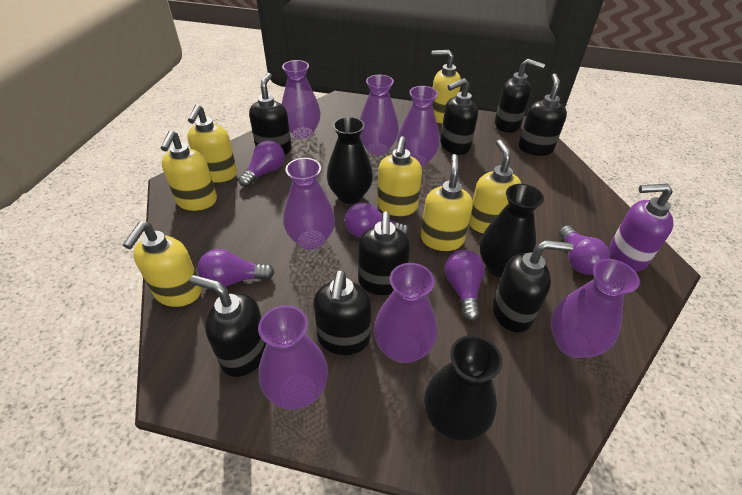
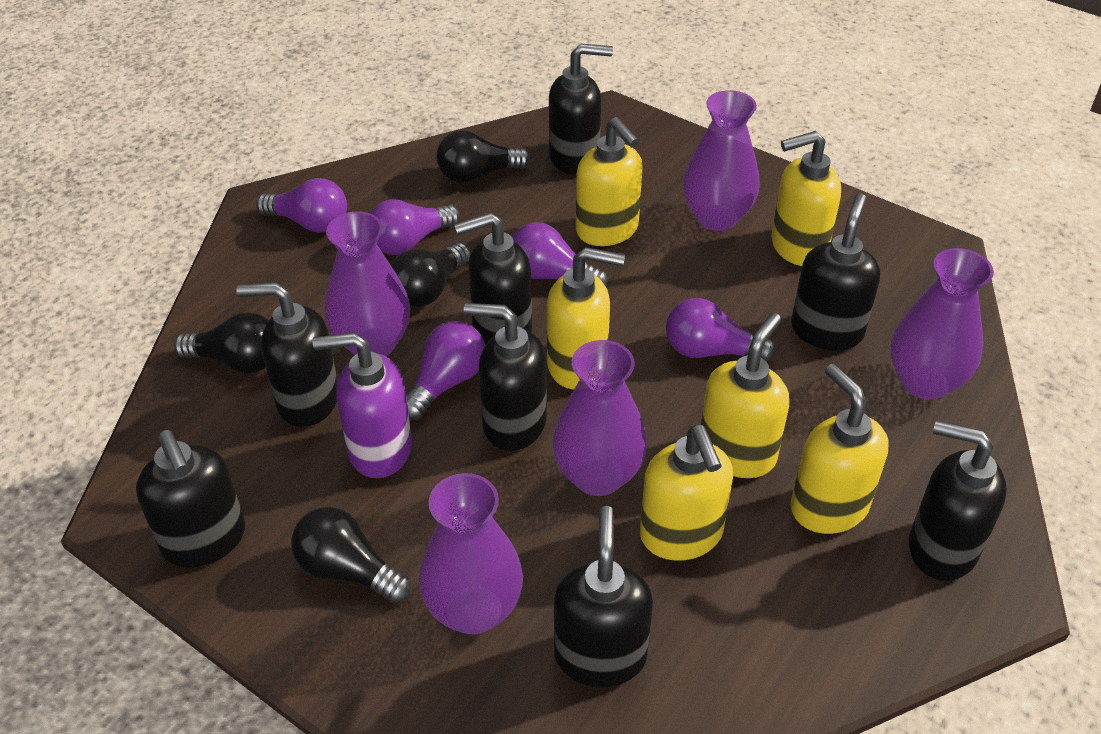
black light bulb: 0 -> 4
black vase: 3 -> 0
purple vase: 7 -> 5
yellow soap dispenser: 7 -> 6

